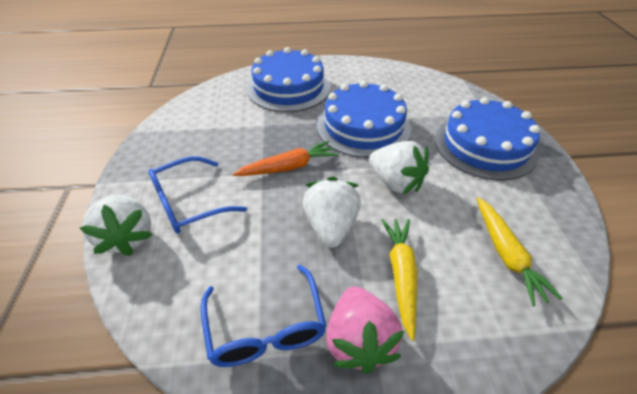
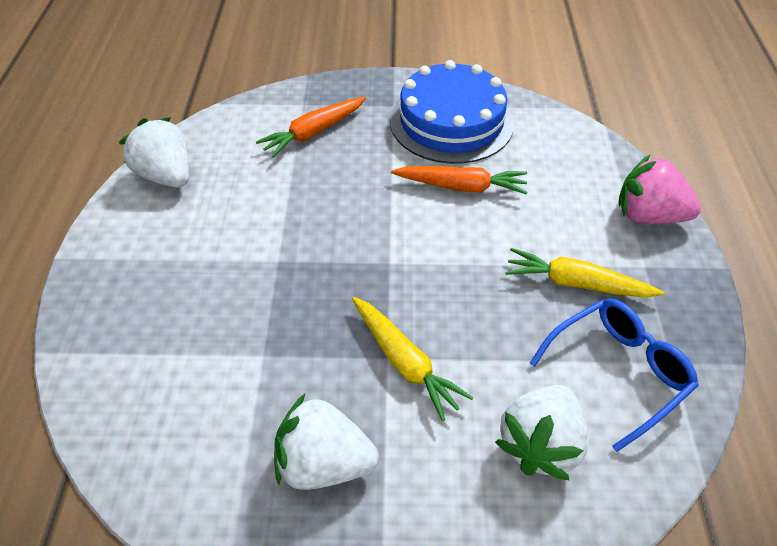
blue cake: 3 -> 1
blue glasses: 2 -> 1
orange carrot: 1 -> 2

